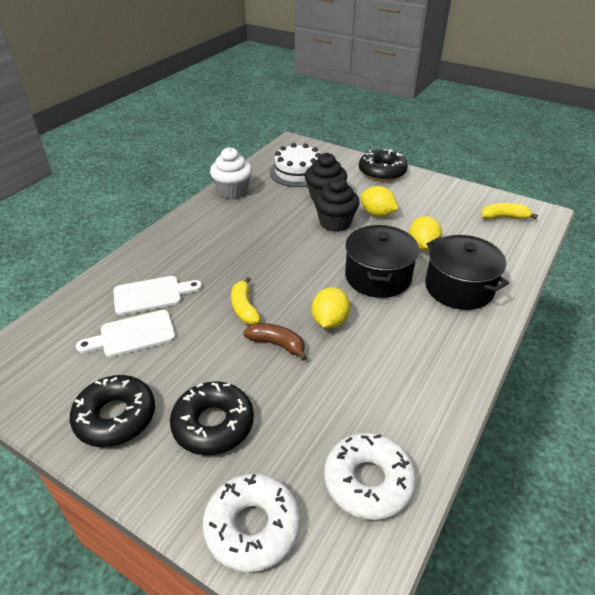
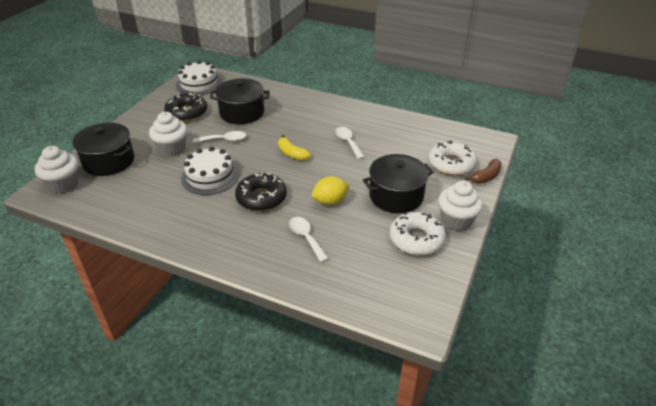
black cupcake: 2 -> 0
black donut: 3 -> 2
black pot: 2 -> 3
white cake: 1 -> 2
white cupcake: 1 -> 3
white cutting board: 2 -> 0
white spoon: 0 -> 3
yellow banana: 2 -> 1
yellow lemon: 3 -> 1

